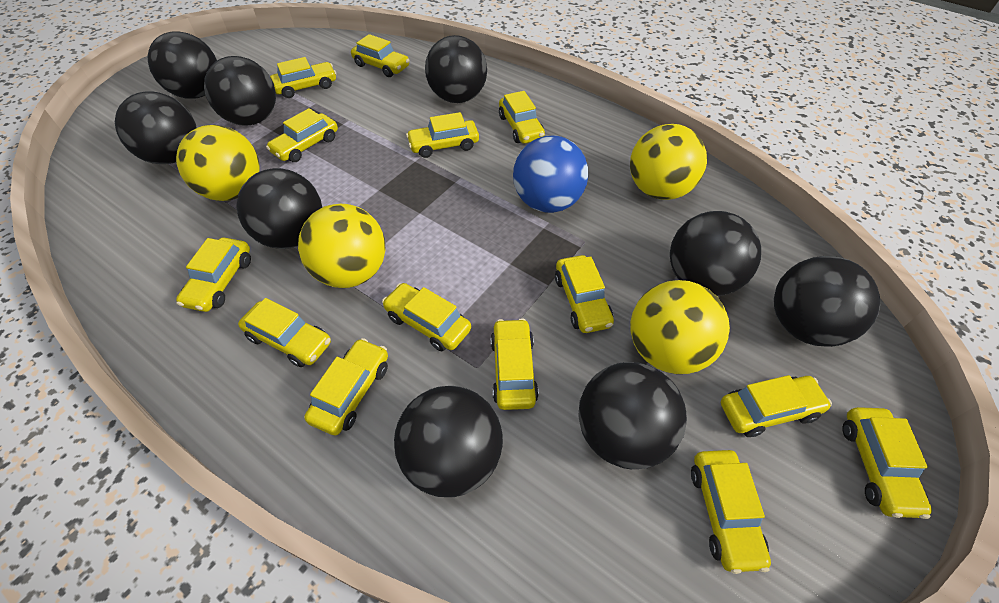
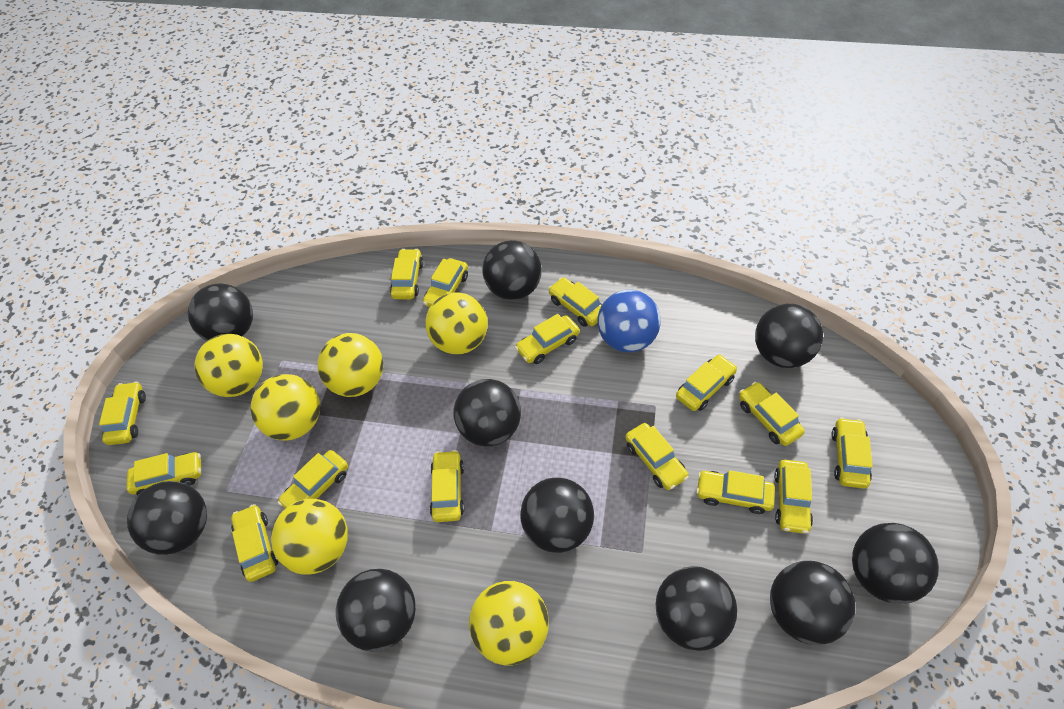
black ball: 9 -> 10
yellow ball: 4 -> 6
yellow car: 14 -> 15

